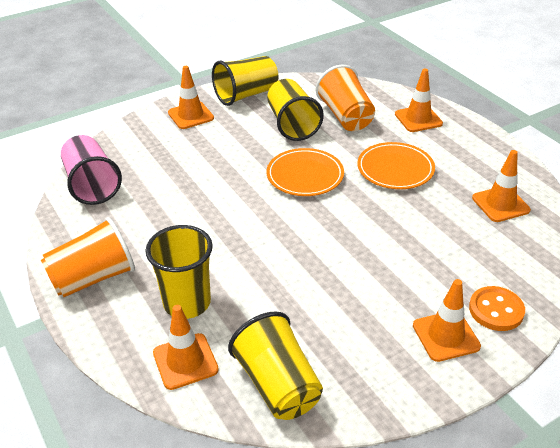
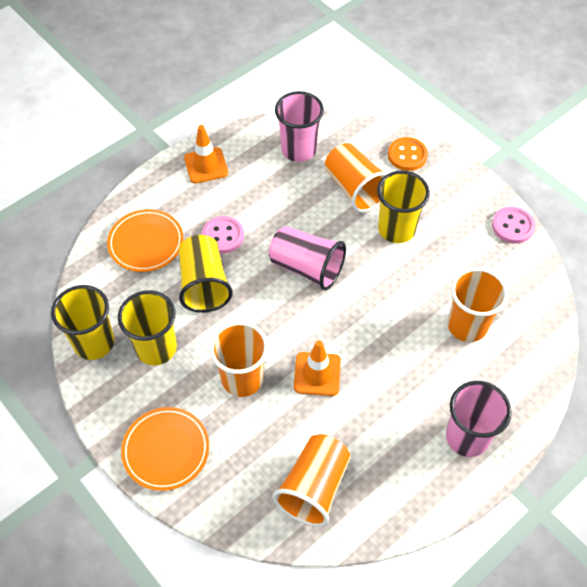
orange cup: 2 -> 4
orange traffic cone: 5 -> 2
pink button: 0 -> 2
pink cup: 1 -> 3

